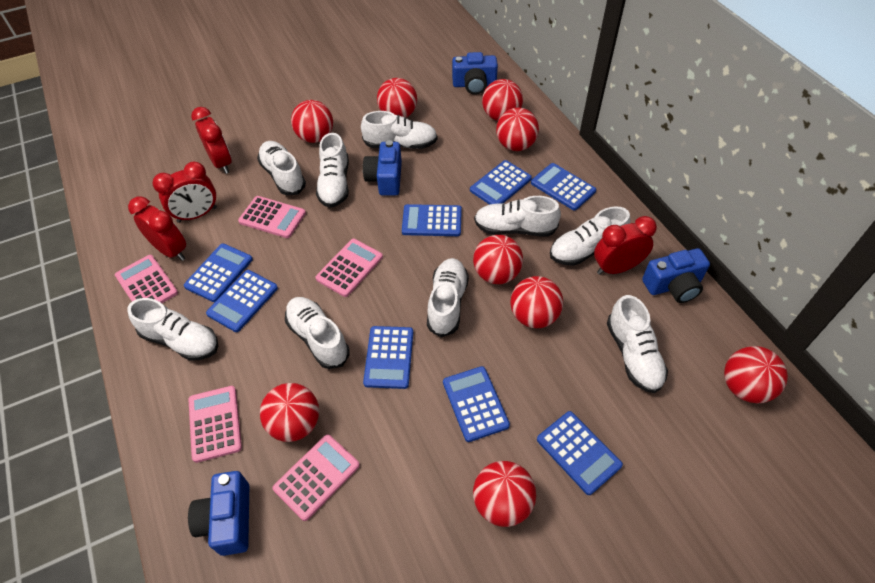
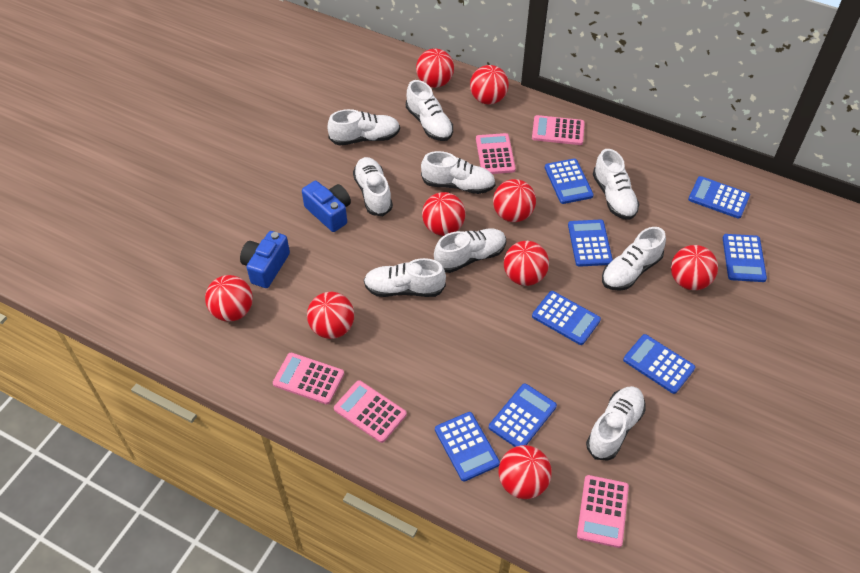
blue camera: 4 -> 2
red clock: 4 -> 0

